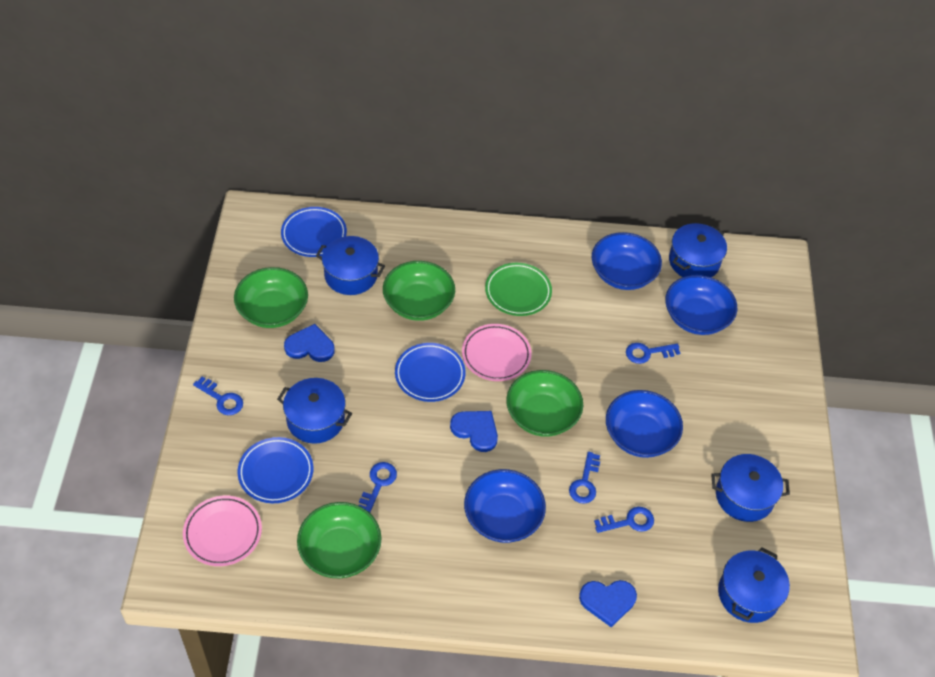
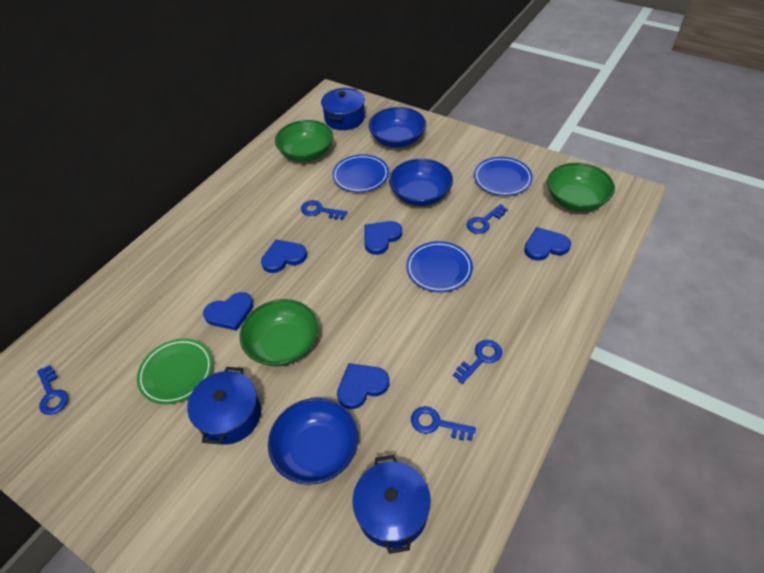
blue bowl: 4 -> 3
blue heart: 3 -> 5
blue pot: 5 -> 3
green bowl: 4 -> 3
pink plate: 2 -> 0

